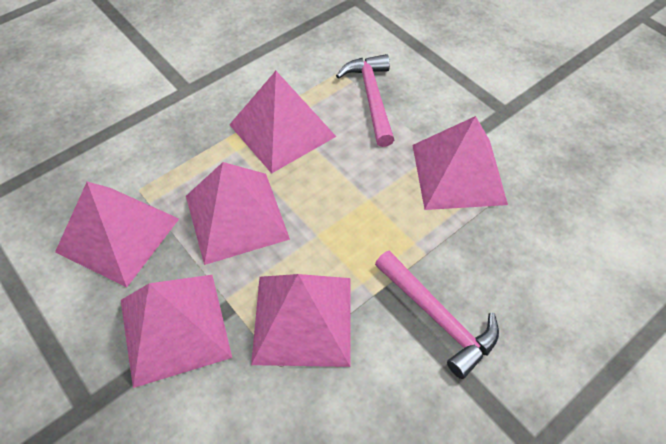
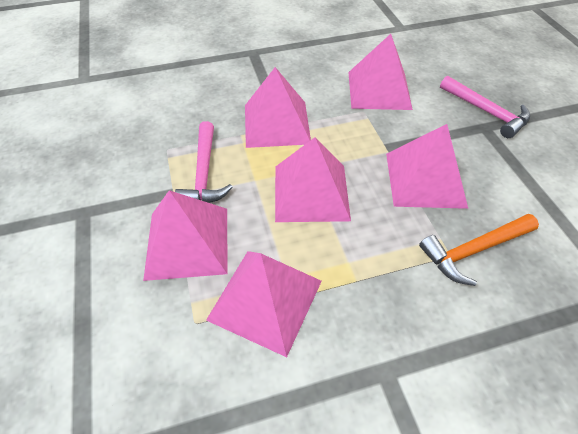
orange hammer: 0 -> 1

